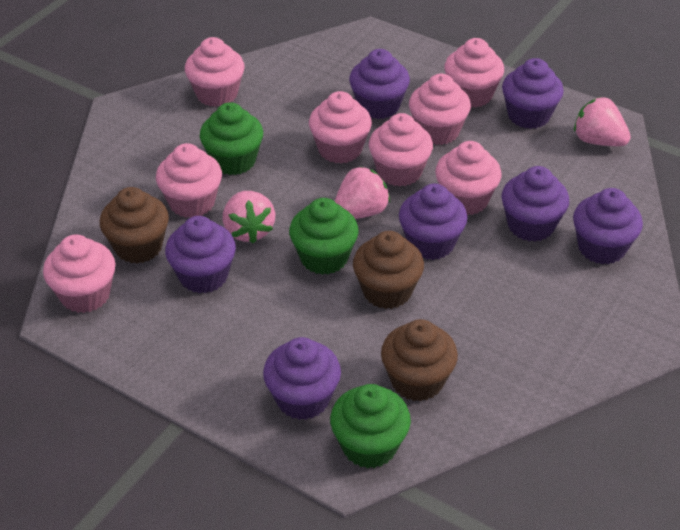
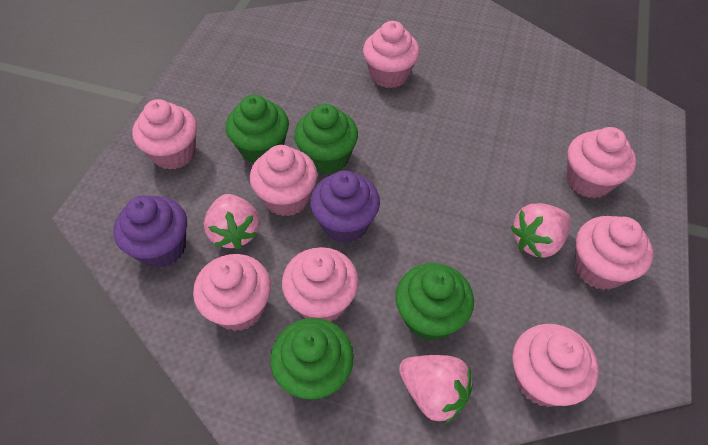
brown cupcake: 3 -> 0
green cupcake: 3 -> 4
purple cupcake: 7 -> 2

